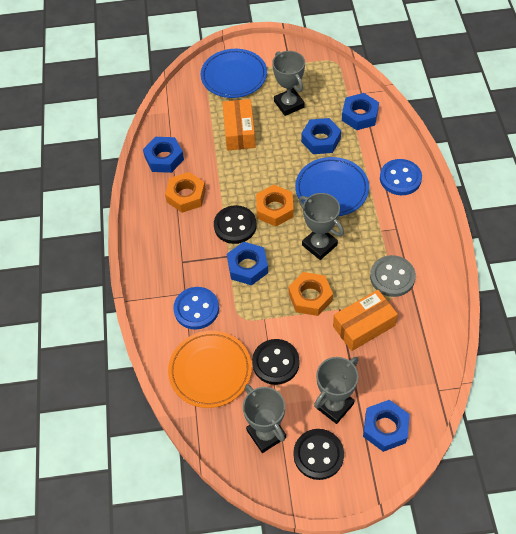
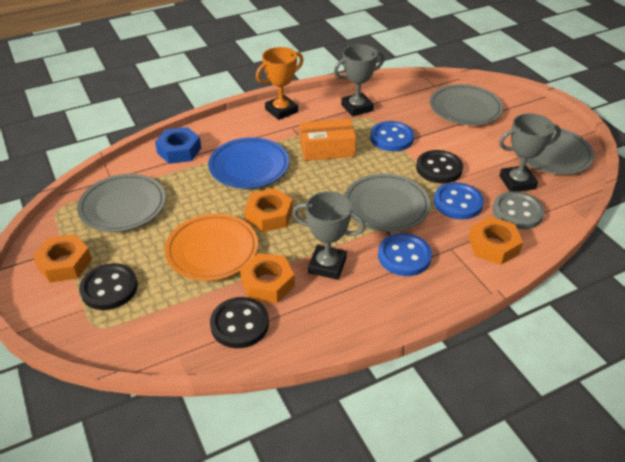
blue button: 2 -> 3
blue nut: 5 -> 1
blue plate: 2 -> 1
grey plate: 0 -> 4
grey trophy: 4 -> 3
orange box: 2 -> 1
orange nut: 3 -> 4
orange trophy: 0 -> 1

